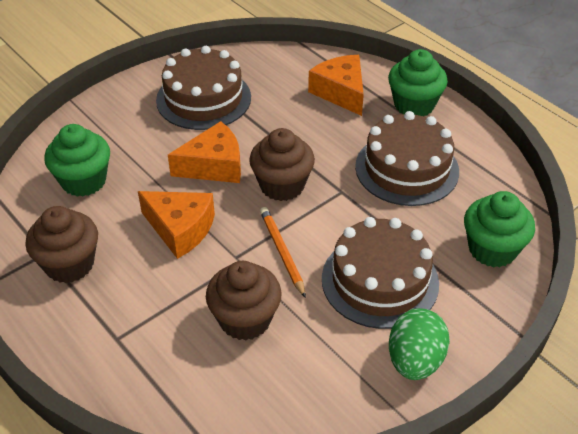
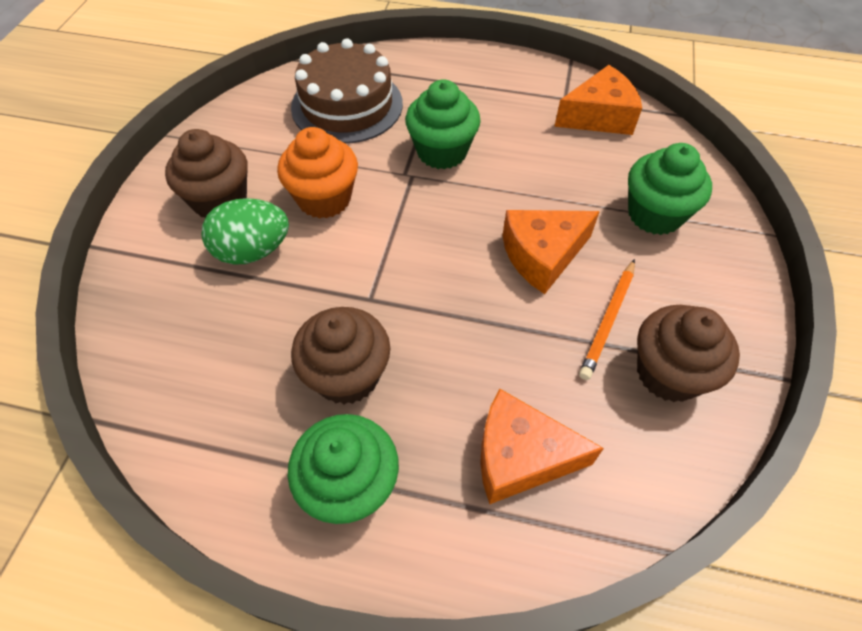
brown cake: 3 -> 1
orange cupcake: 0 -> 1

